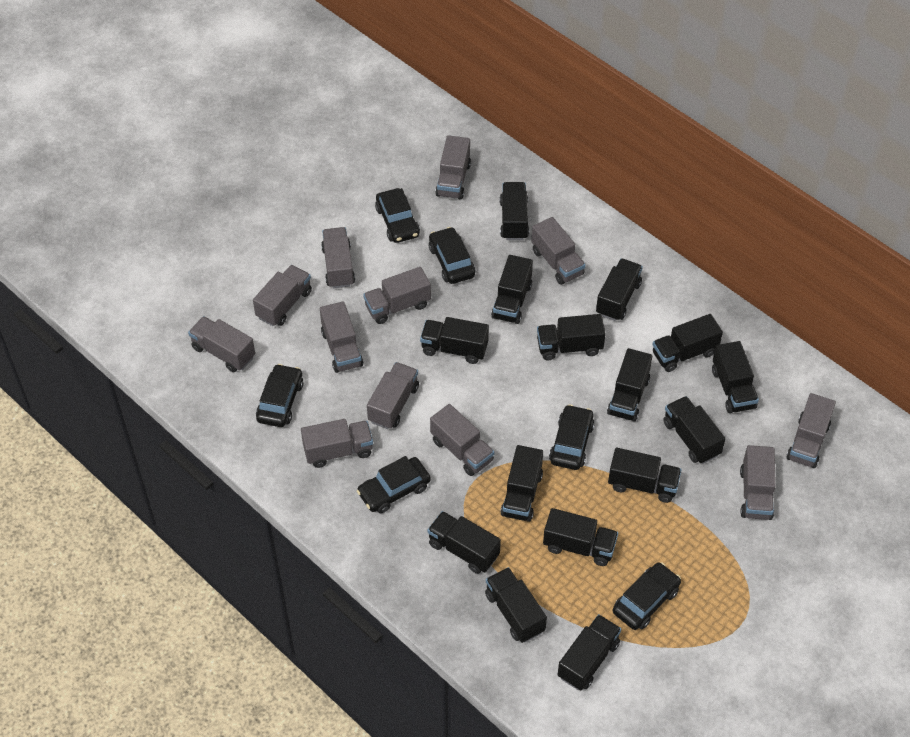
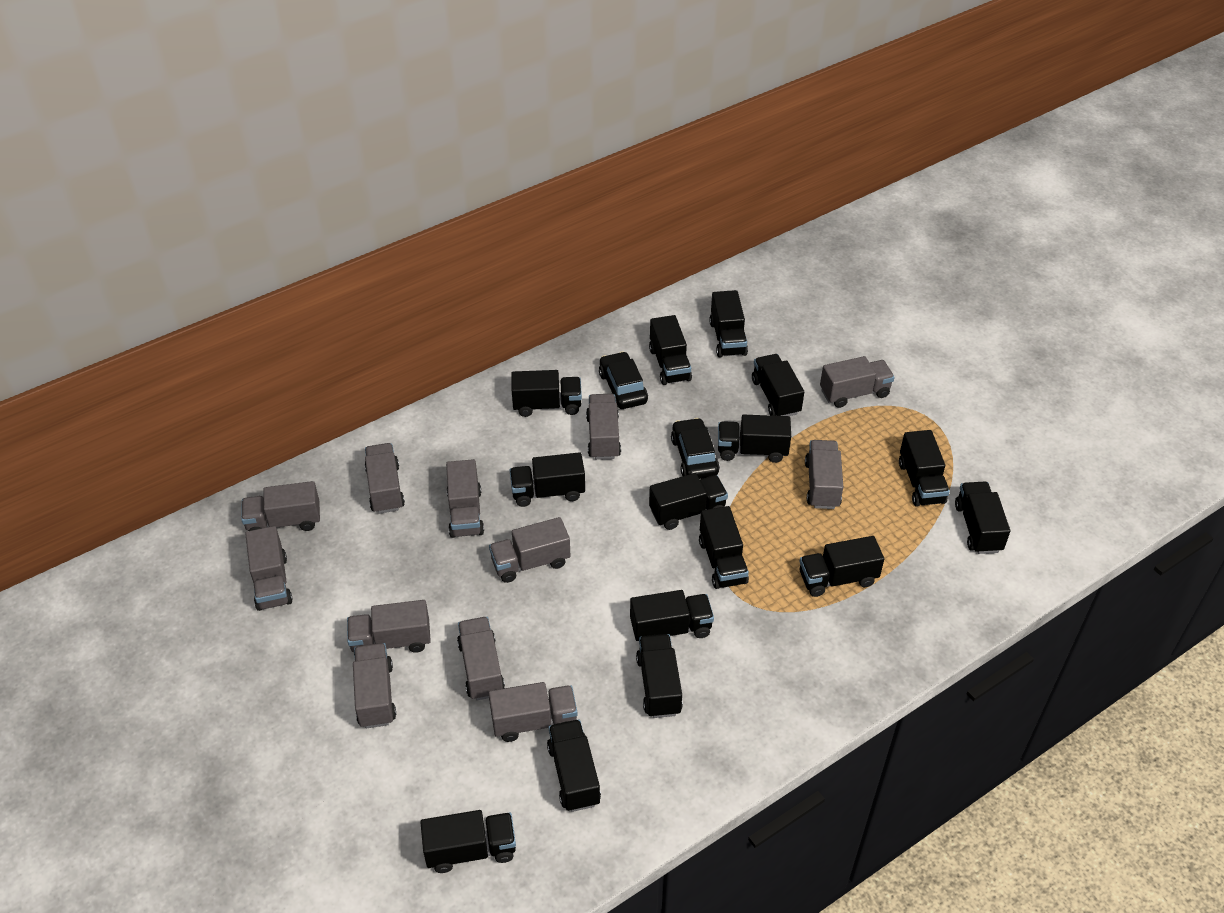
black car: 6 -> 2

